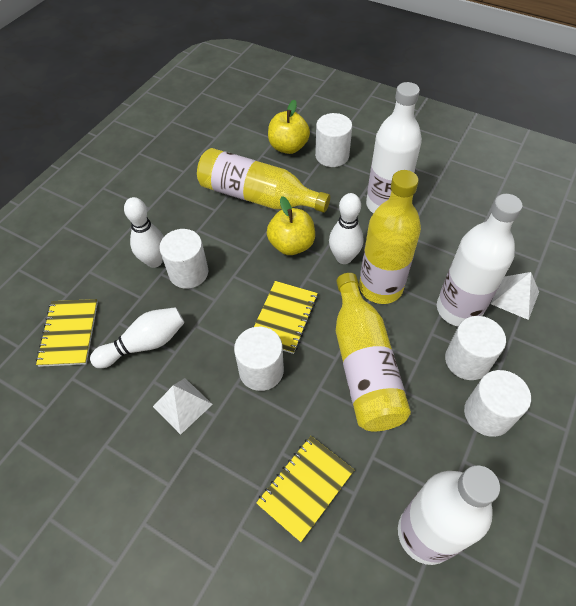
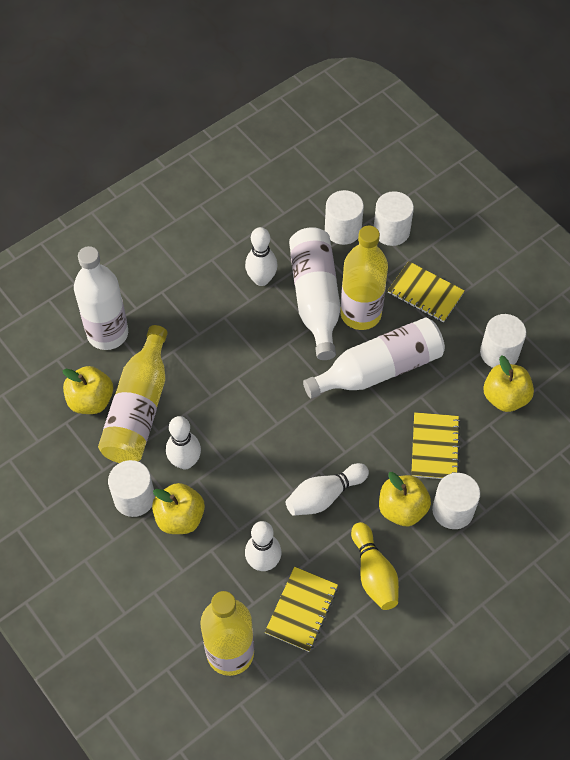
white bowling pin: 3 -> 4
white pyramid: 2 -> 0
yellow apple: 2 -> 4
yellow bowling pin: 0 -> 1

